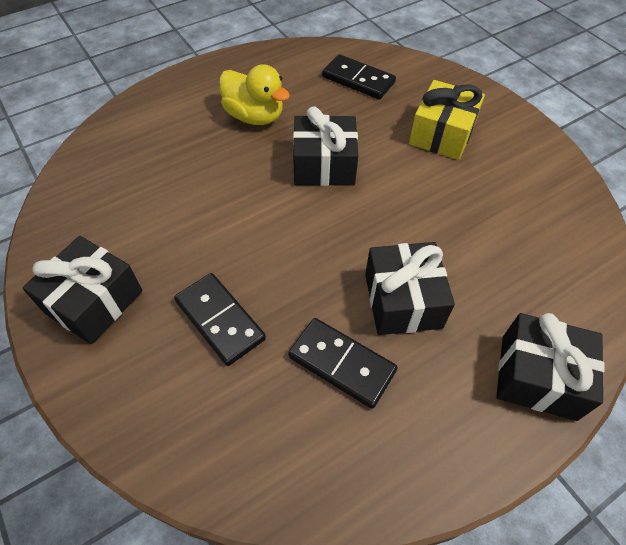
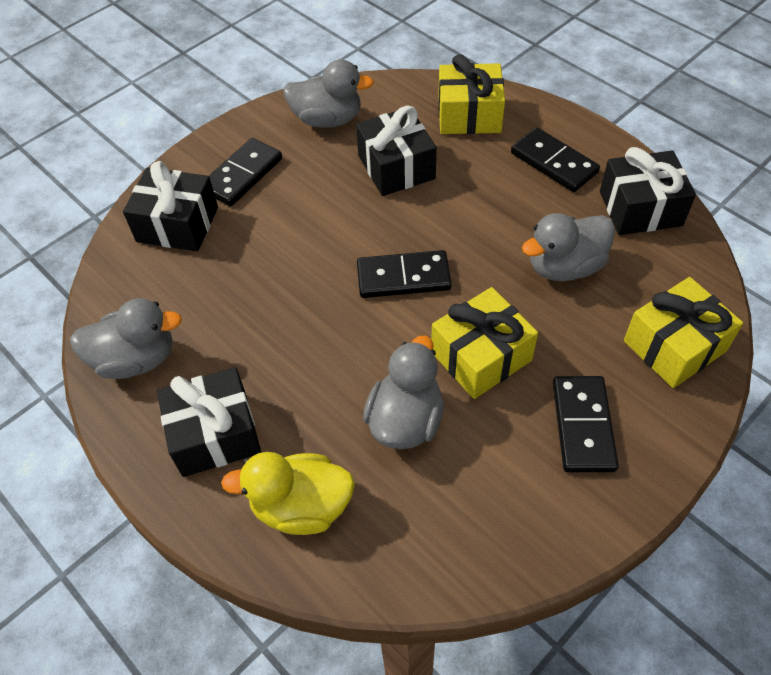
black domino: 3 -> 4
grey duck: 0 -> 4
yellow gift: 1 -> 3

